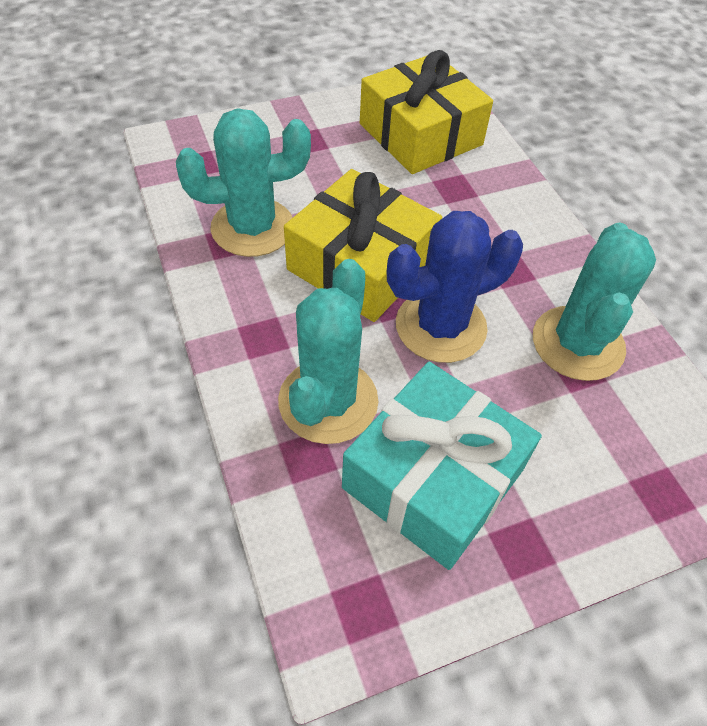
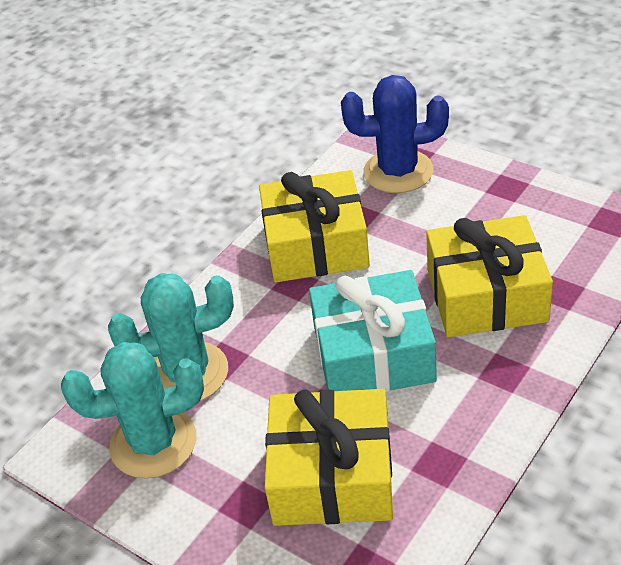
turquoise cactus: 3 -> 2
yellow gift: 2 -> 3

